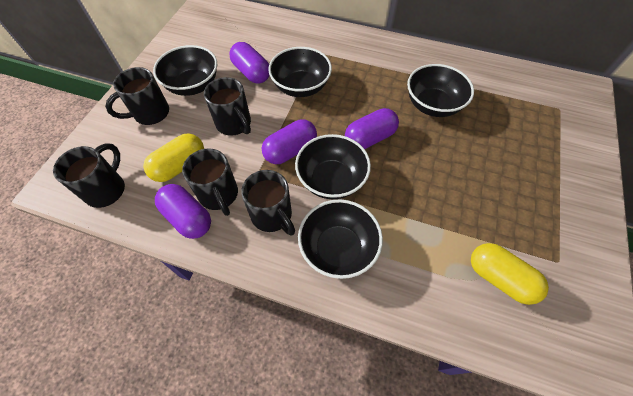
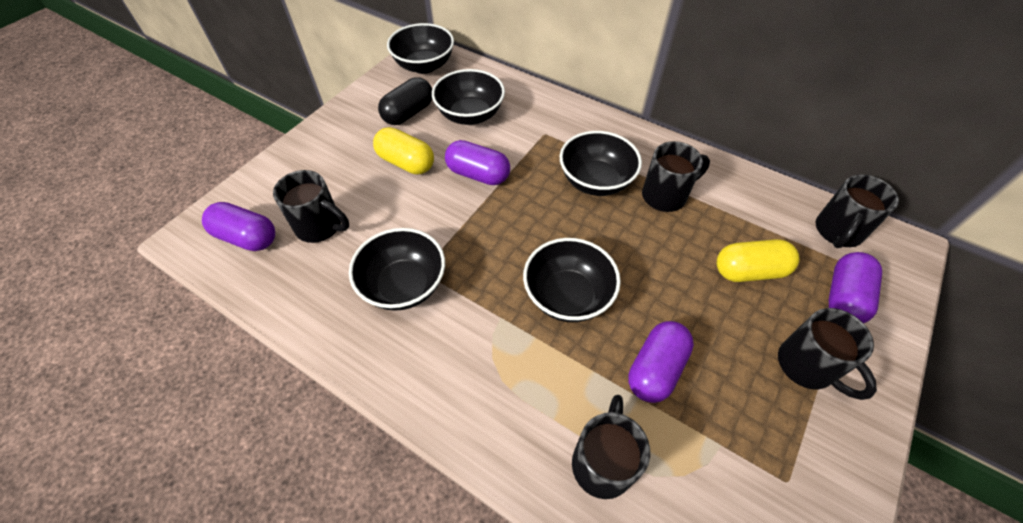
black capsule: 0 -> 1

